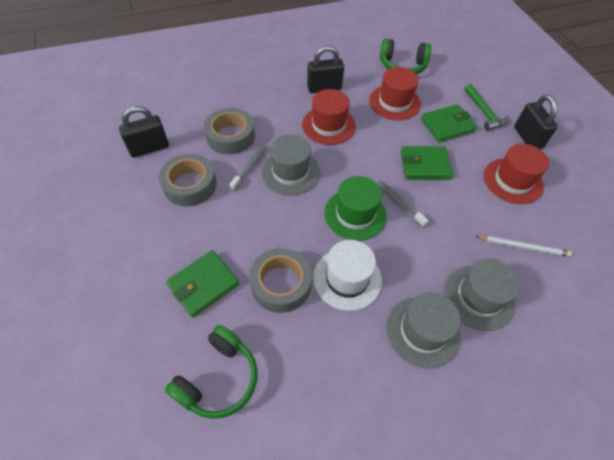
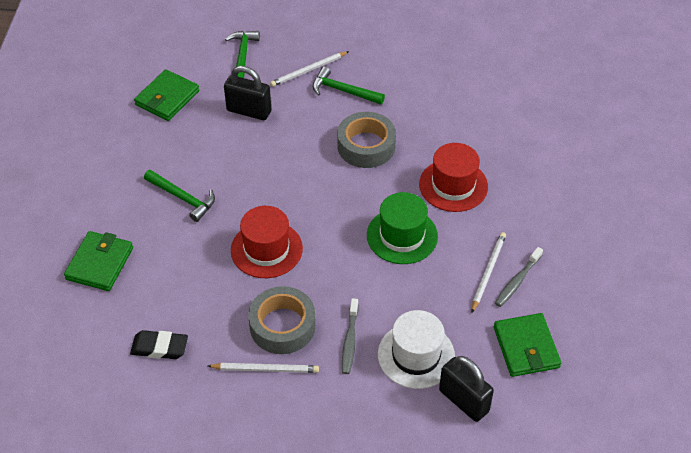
black eraser: 0 -> 1
black padlock: 3 -> 2
green hammer: 1 -> 3
green headphones: 2 -> 0
grey hat: 3 -> 0
grey tape: 3 -> 2
red hat: 3 -> 2
white pencil: 1 -> 3

